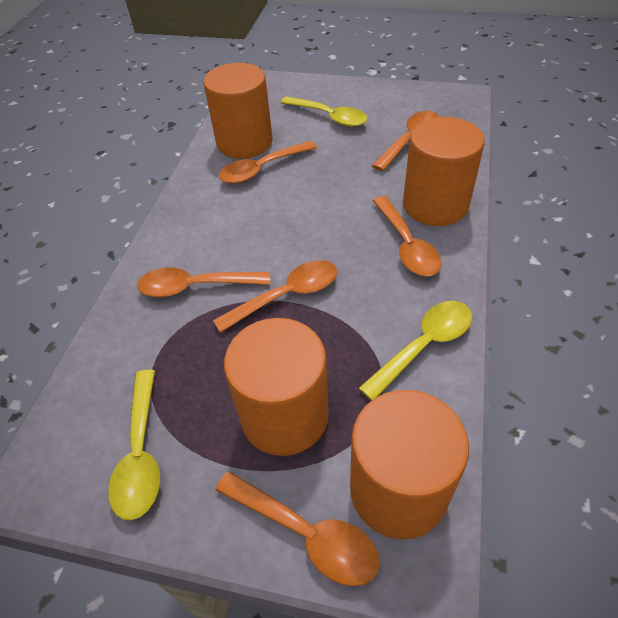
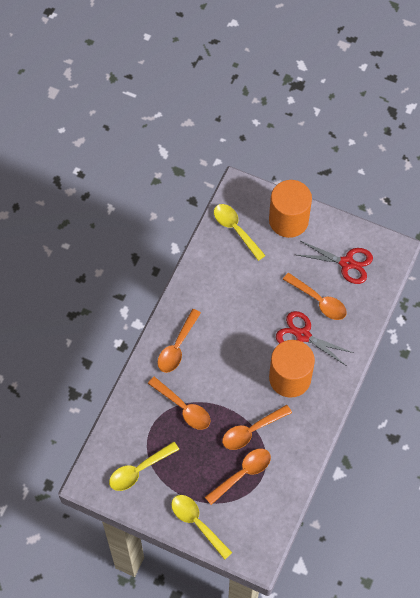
orange cylinder: 4 -> 2
orange spoon: 6 -> 5
red scissors: 0 -> 2

